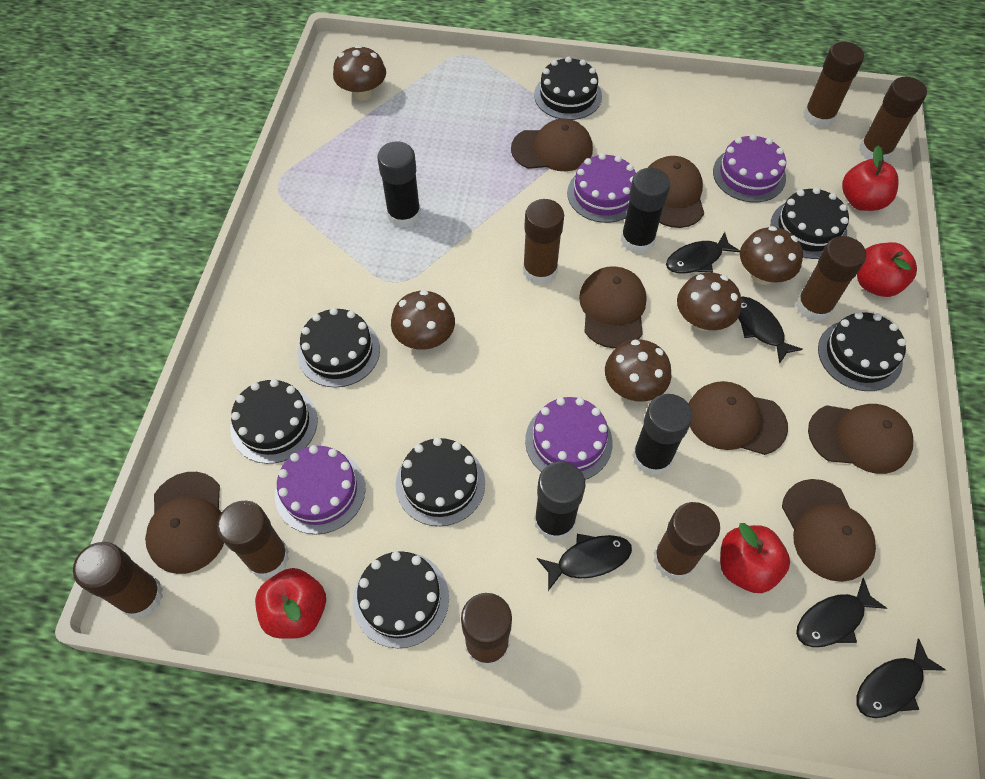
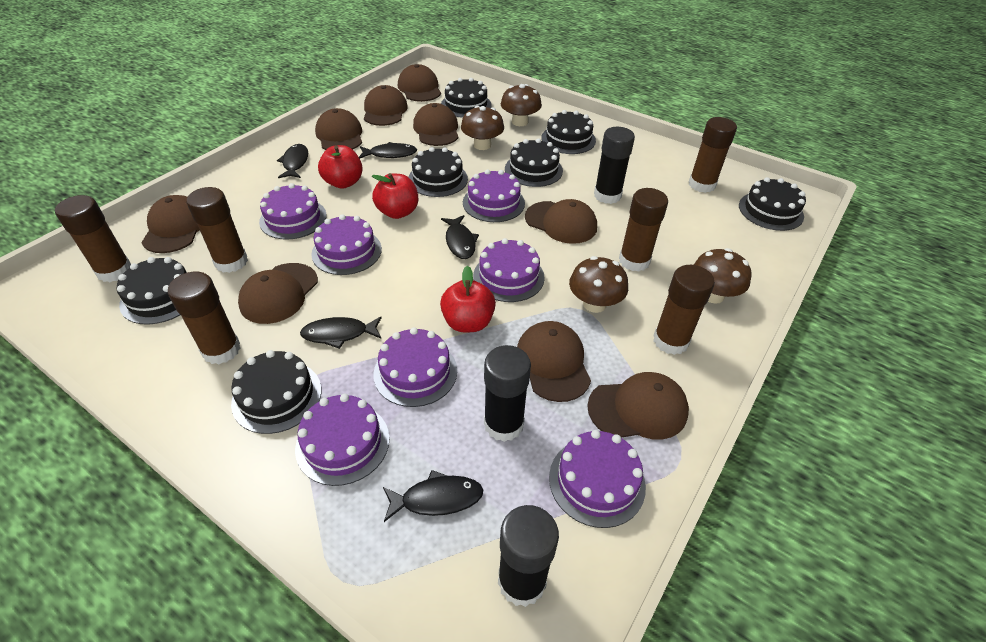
black glue stick: 4 -> 3
brown cap: 7 -> 9
brown glue stick: 8 -> 6
brown mushroom: 5 -> 4
purple cake: 4 -> 7
red apple: 4 -> 3

